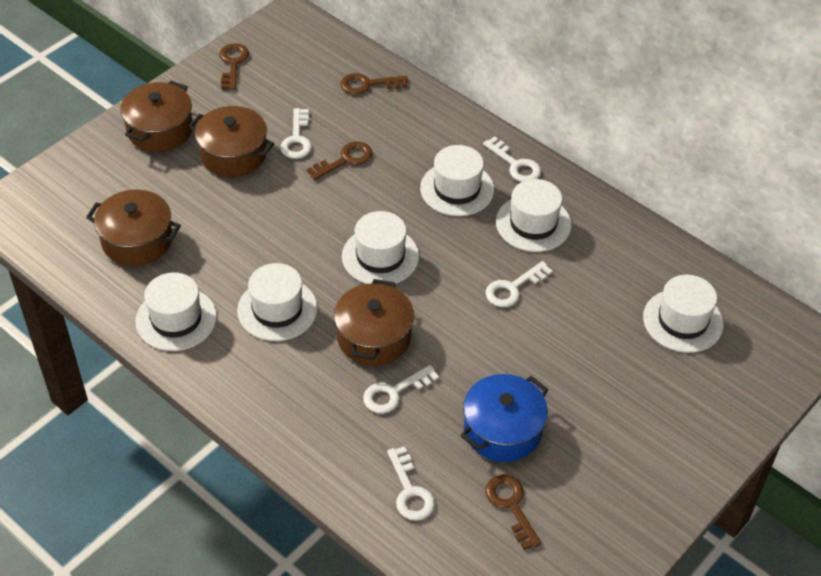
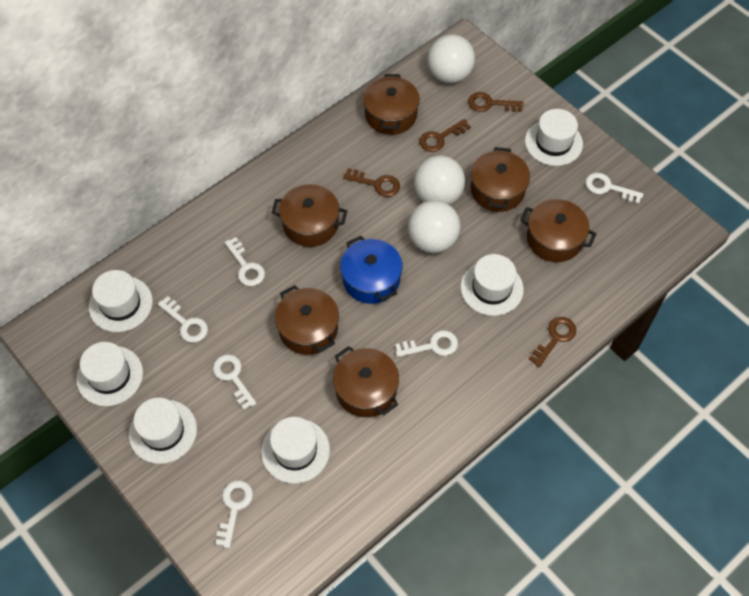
brown pot: 4 -> 6
white ball: 0 -> 3
white key: 5 -> 6

